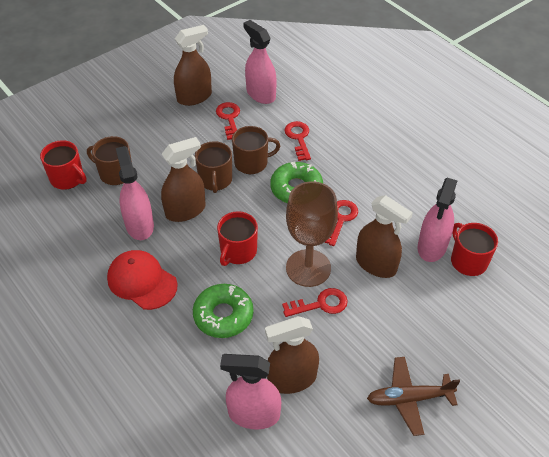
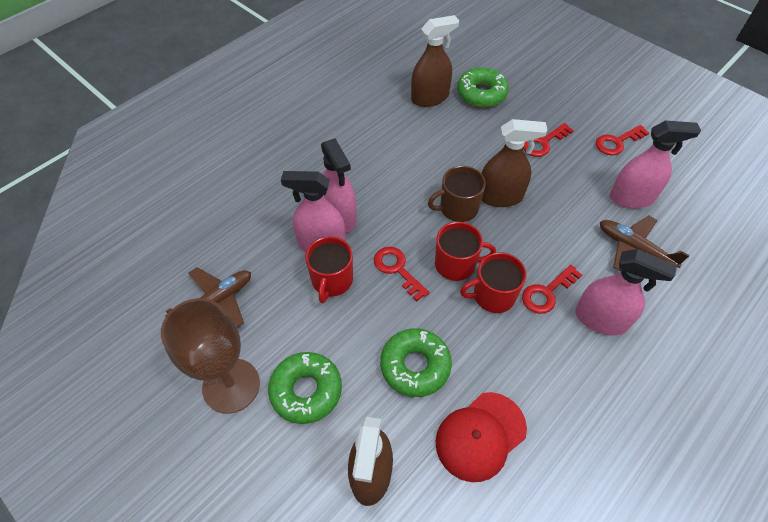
brown mug: 3 -> 1
brown plane: 1 -> 2
brown spray bottle: 4 -> 3
green donut: 2 -> 3

